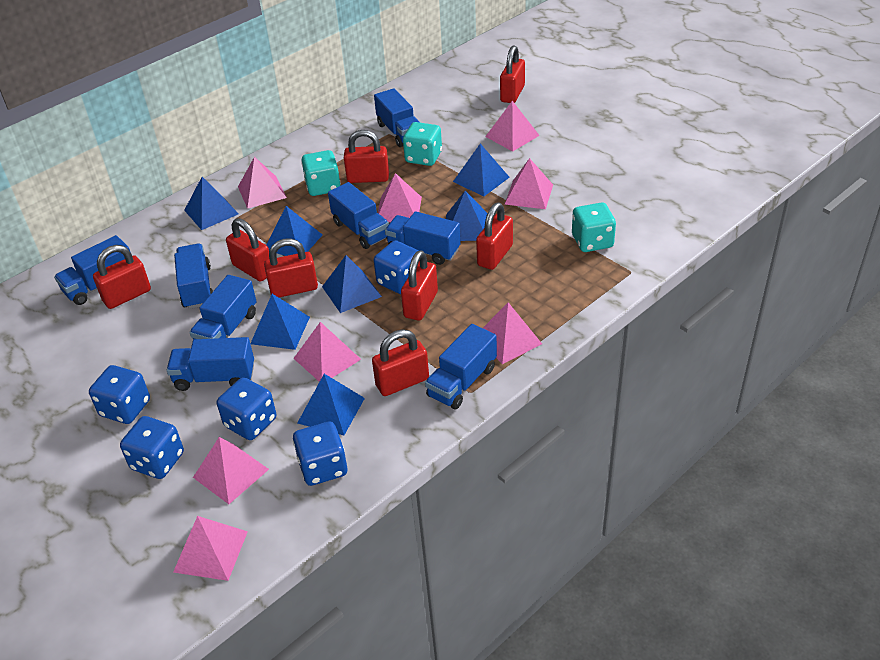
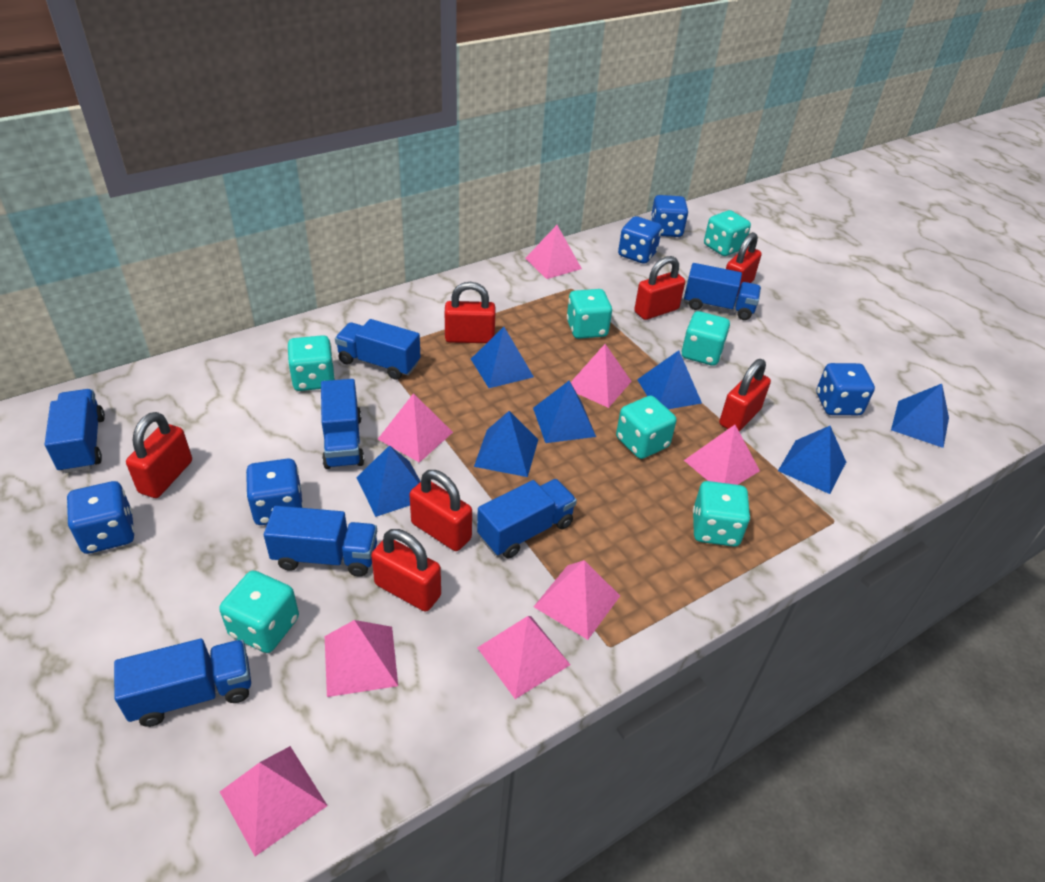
blue truck: 8 -> 7
red padlock: 8 -> 7
turquoise dice: 3 -> 7

